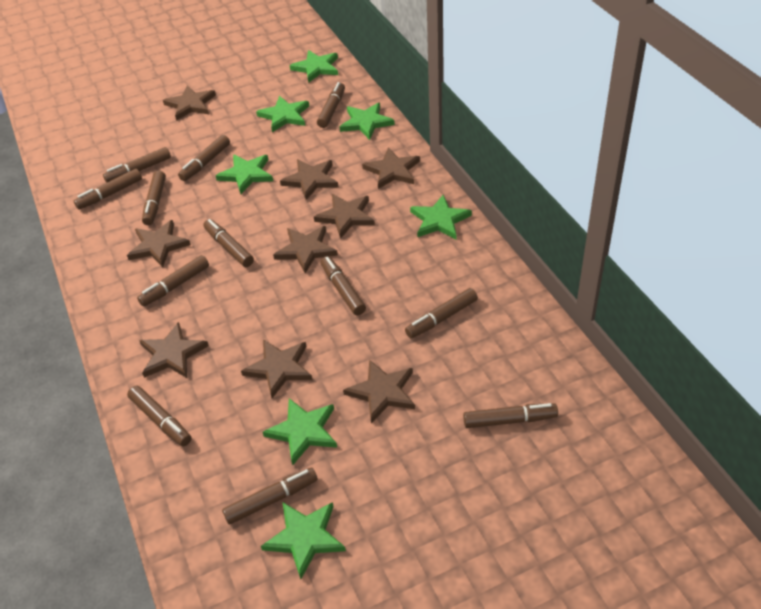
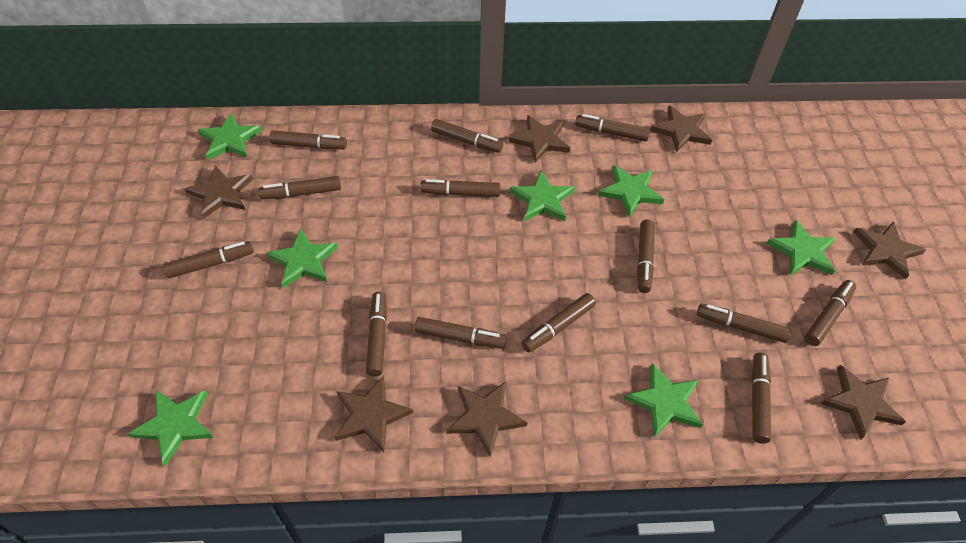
brown marker: 12 -> 13
brown star: 9 -> 7

